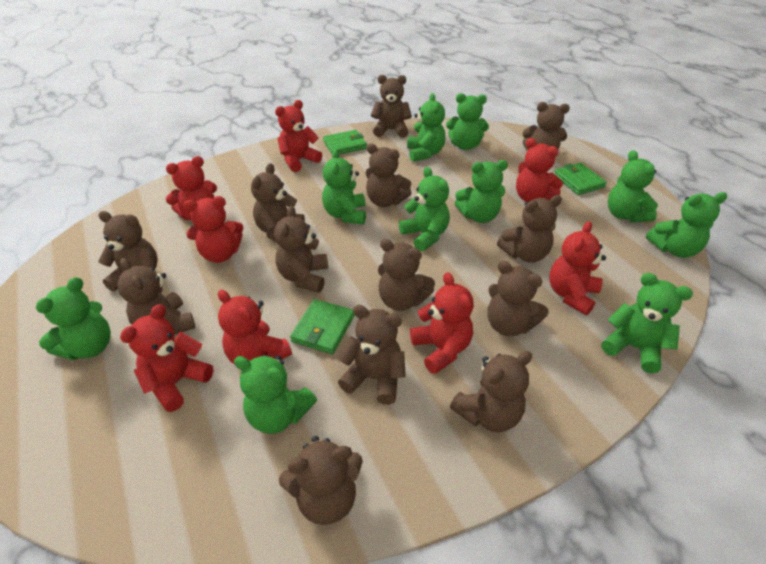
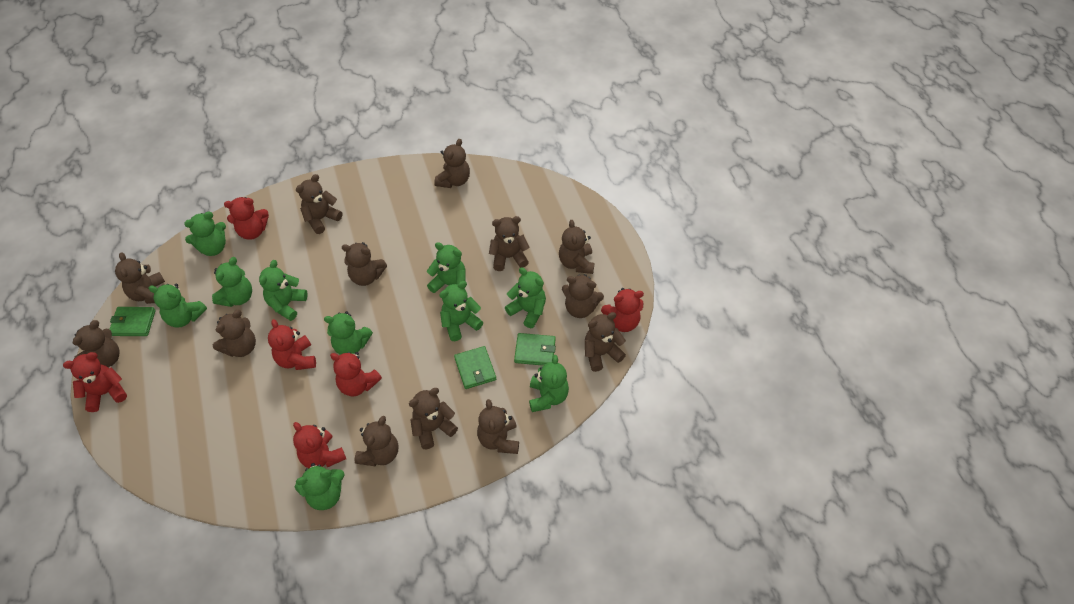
red teddy bear: 8 -> 6

